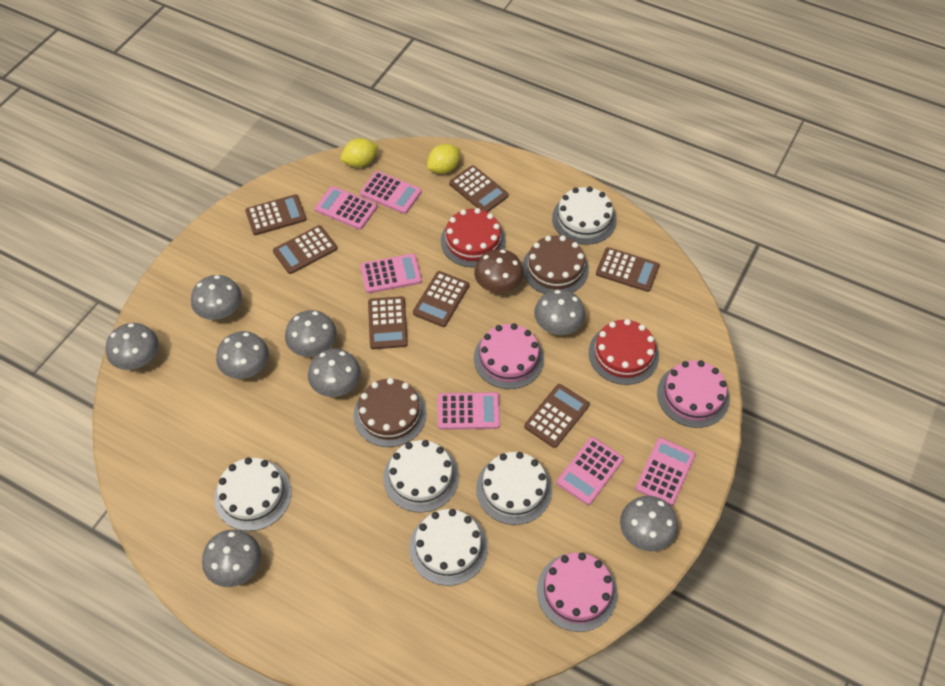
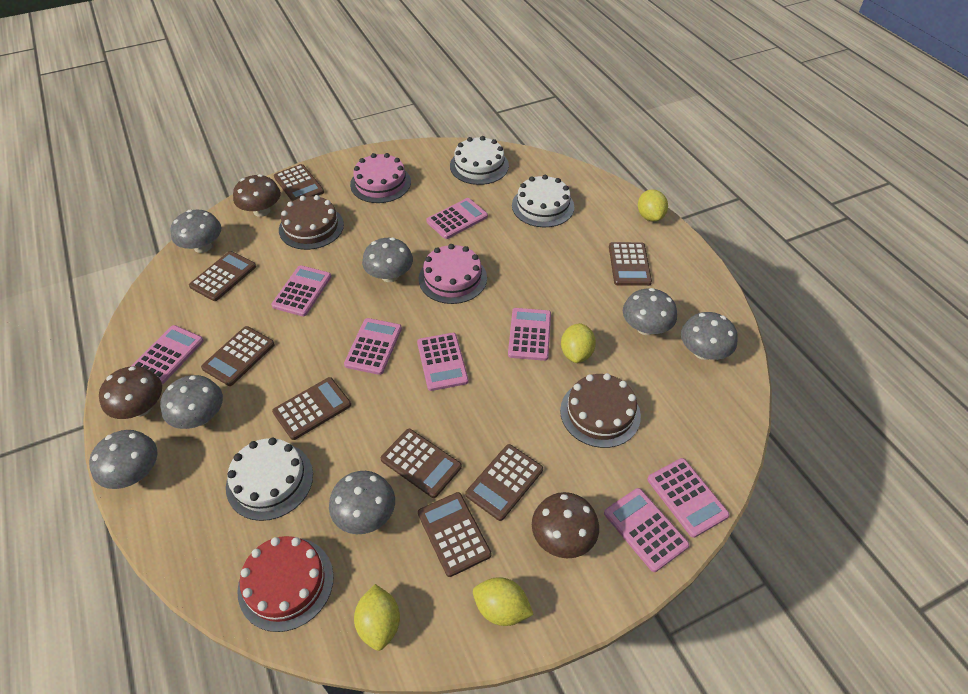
brown calculator: 7 -> 8
brown mushroom: 1 -> 3
grey mushroom: 8 -> 7
pink cake: 3 -> 2
pink calculator: 6 -> 8
red cake: 2 -> 1
white cake: 5 -> 3
yellow lemon: 2 -> 4

